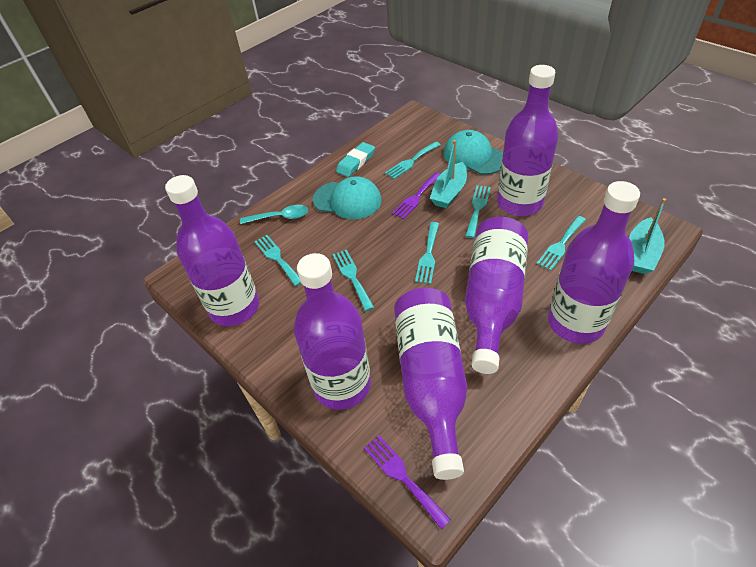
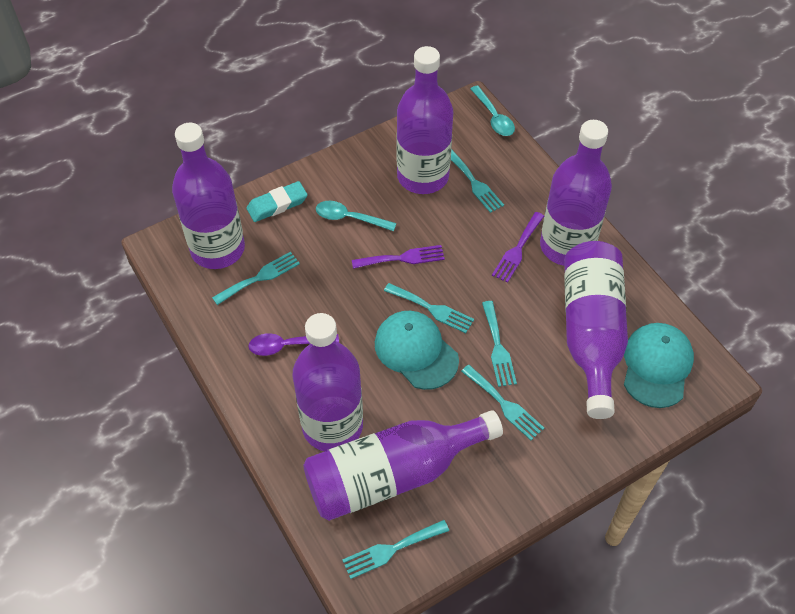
purple spoon: 0 -> 1
turquoise boat: 2 -> 0
turquoise spoon: 1 -> 2

